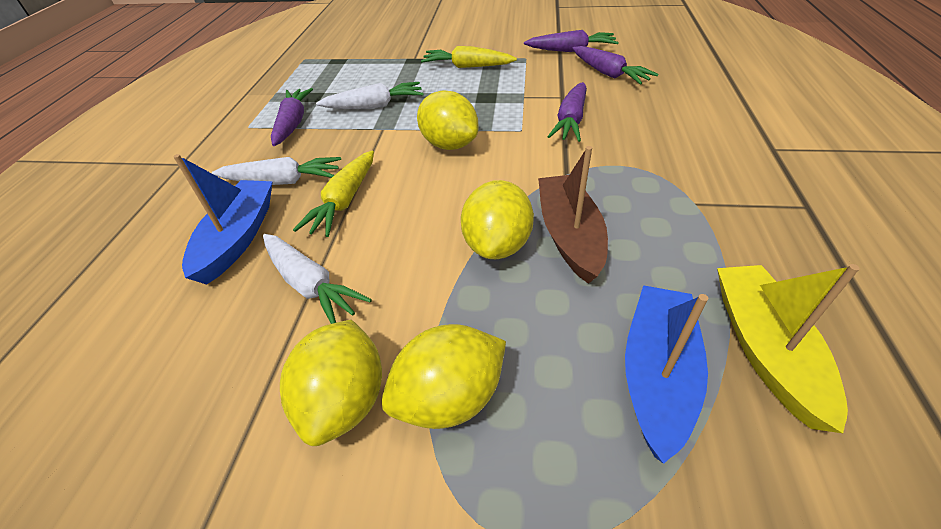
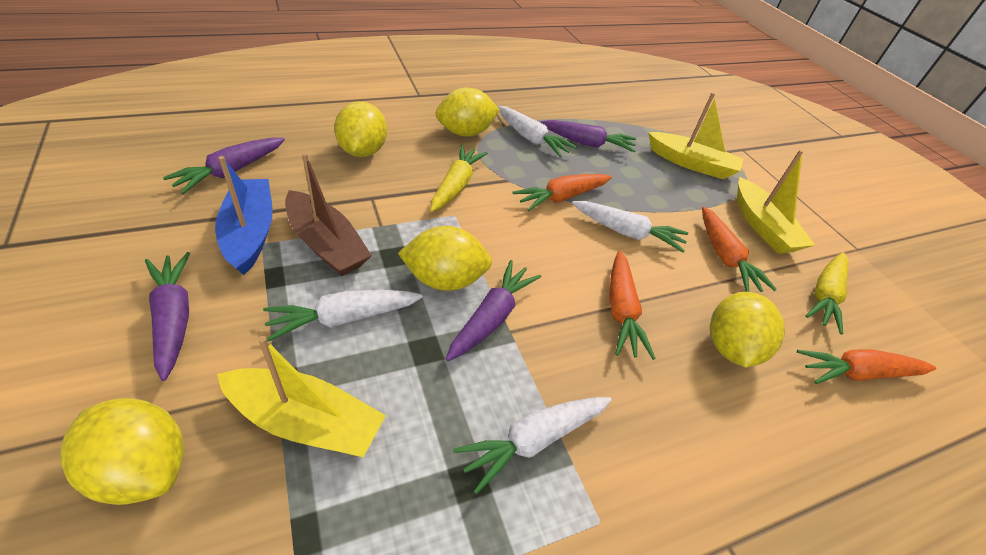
blue boat: 2 -> 1
orange carrot: 0 -> 4
white carrot: 3 -> 4
yellow boat: 1 -> 3
yellow lemon: 4 -> 5

